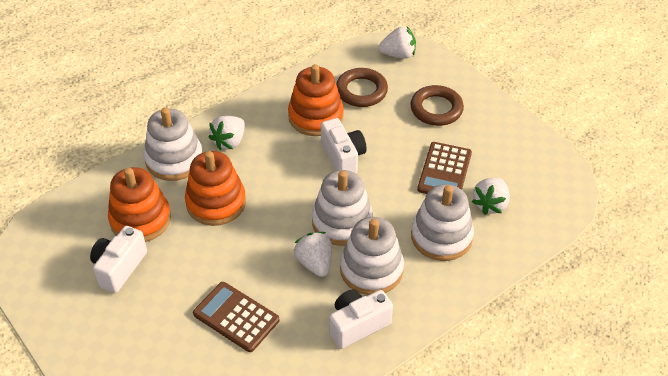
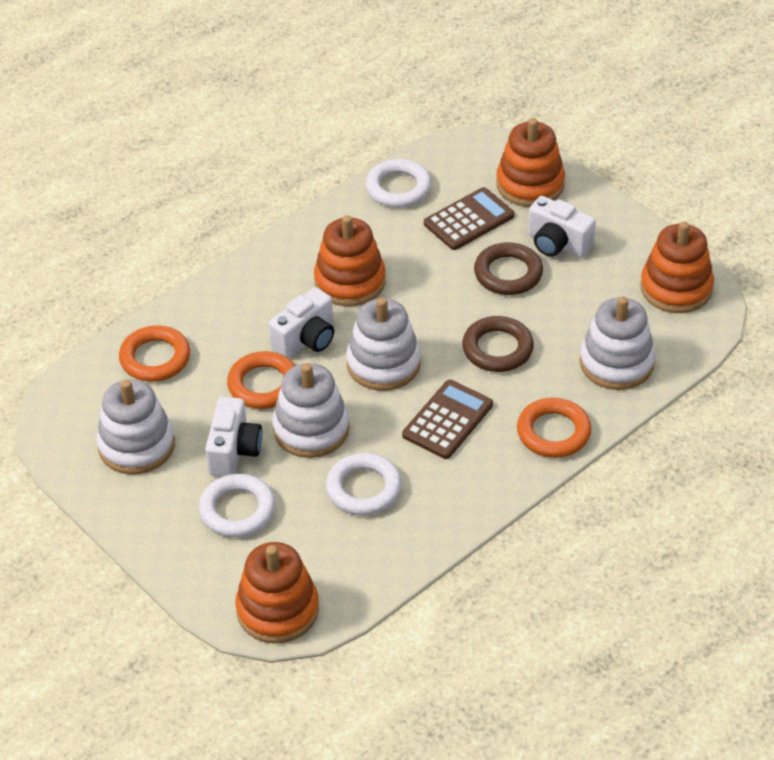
orange ring: 0 -> 3
orange stacking toy: 3 -> 4
white ring: 0 -> 3
white strawberry: 4 -> 0

